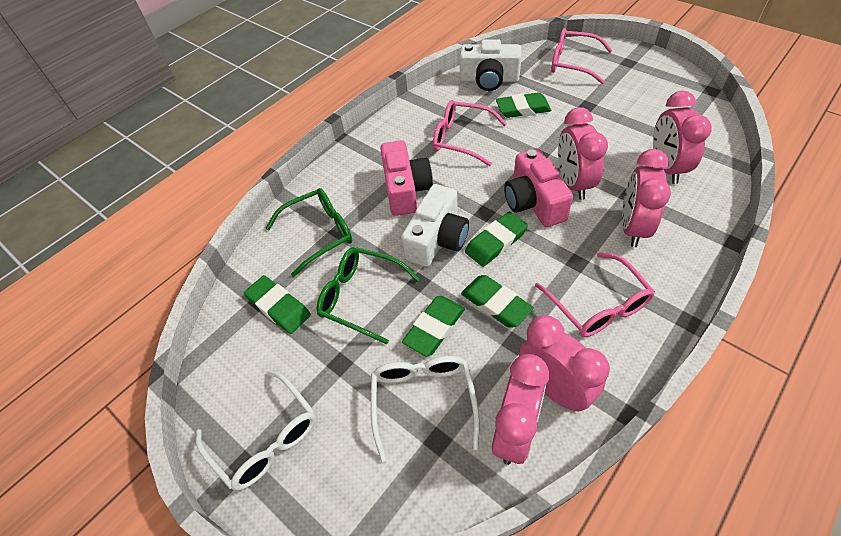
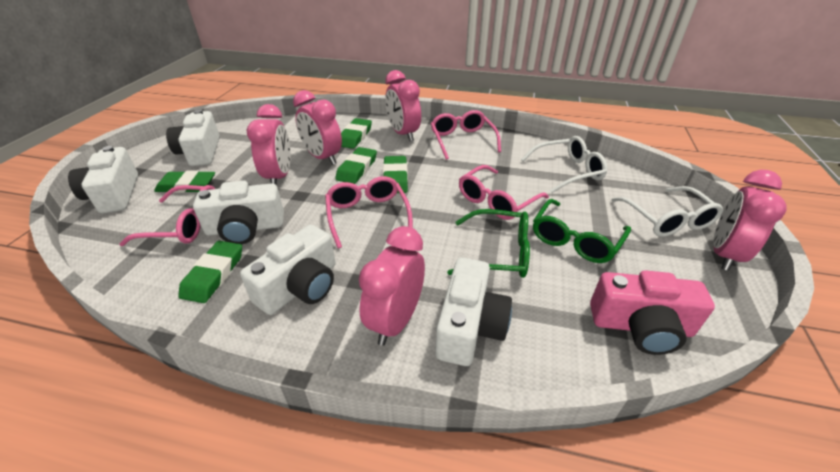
pink camera: 2 -> 1
pink glasses: 3 -> 4
white camera: 2 -> 5

